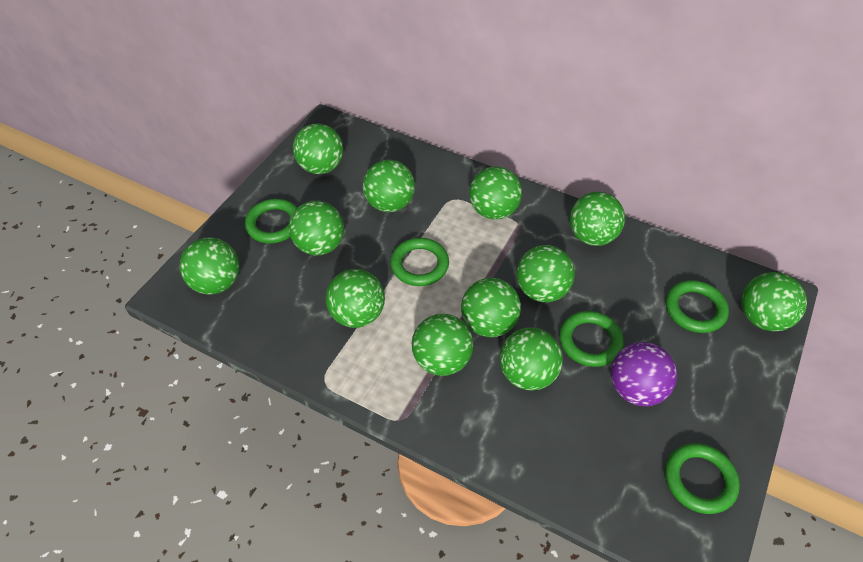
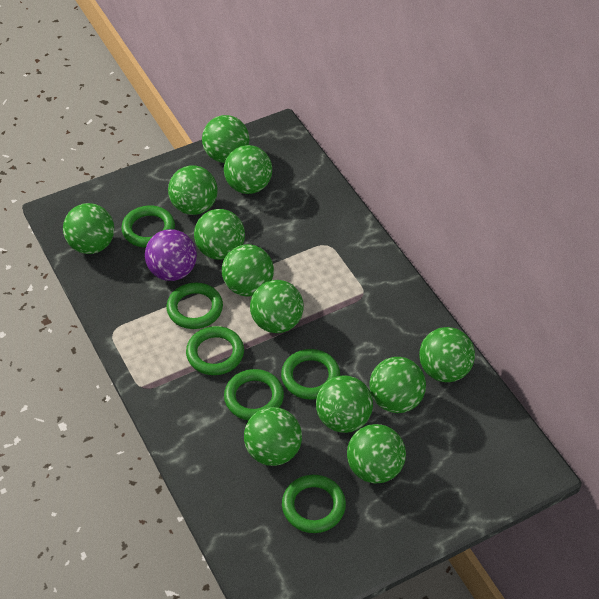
green ring: 5 -> 6

